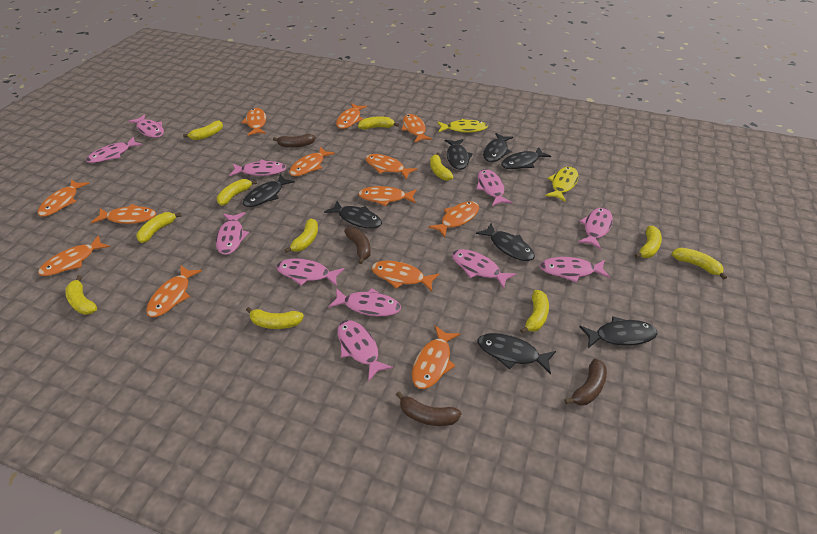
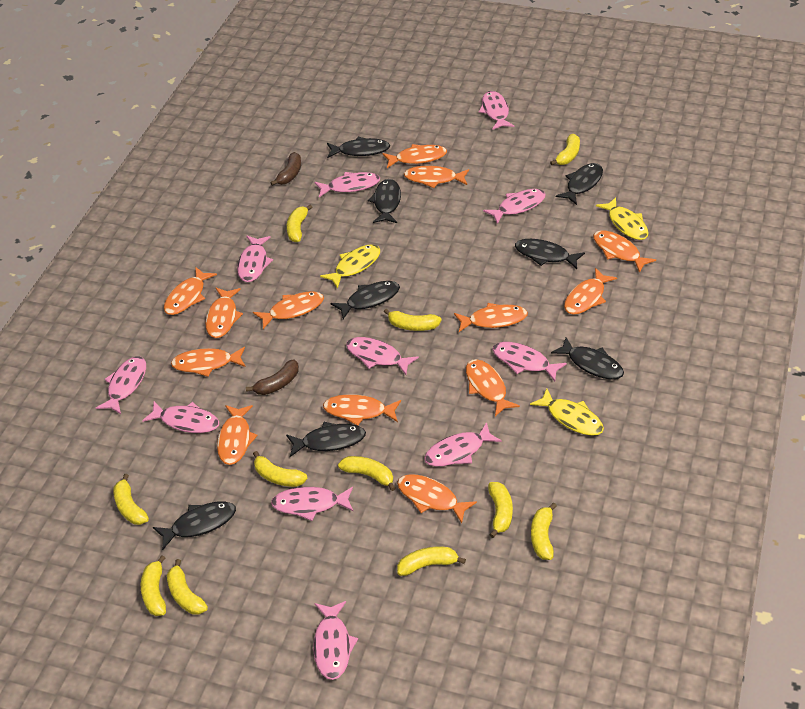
brown banana: 4 -> 2
yellow fish: 2 -> 3

